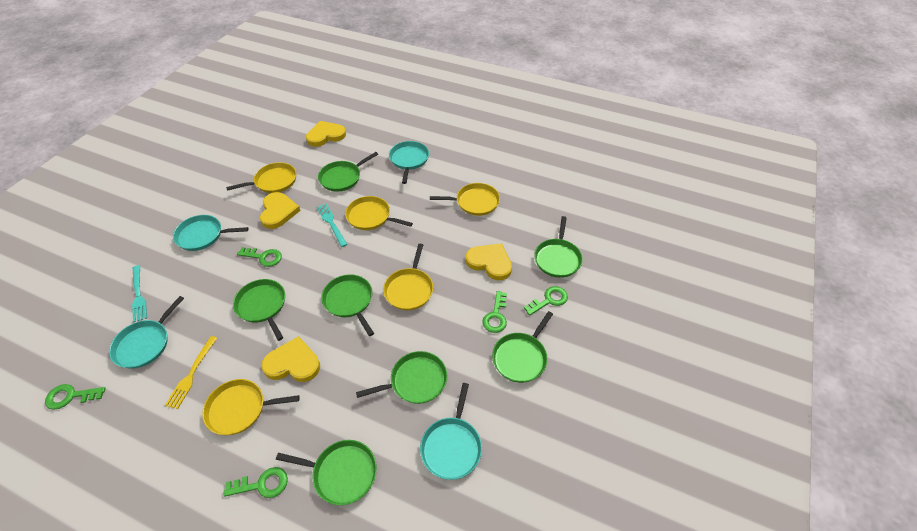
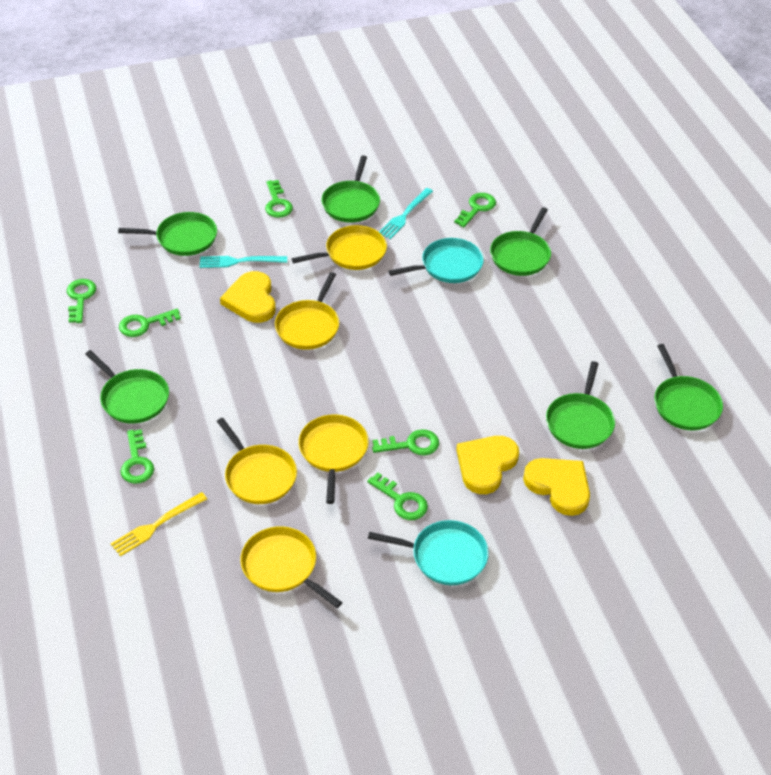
green key: 5 -> 7
green pan: 7 -> 6
turquoise pan: 4 -> 2
yellow heart: 4 -> 3

